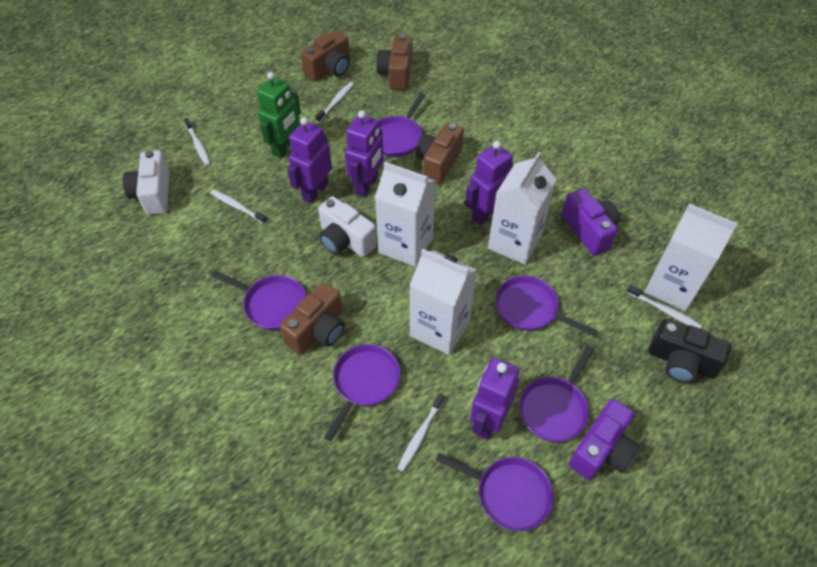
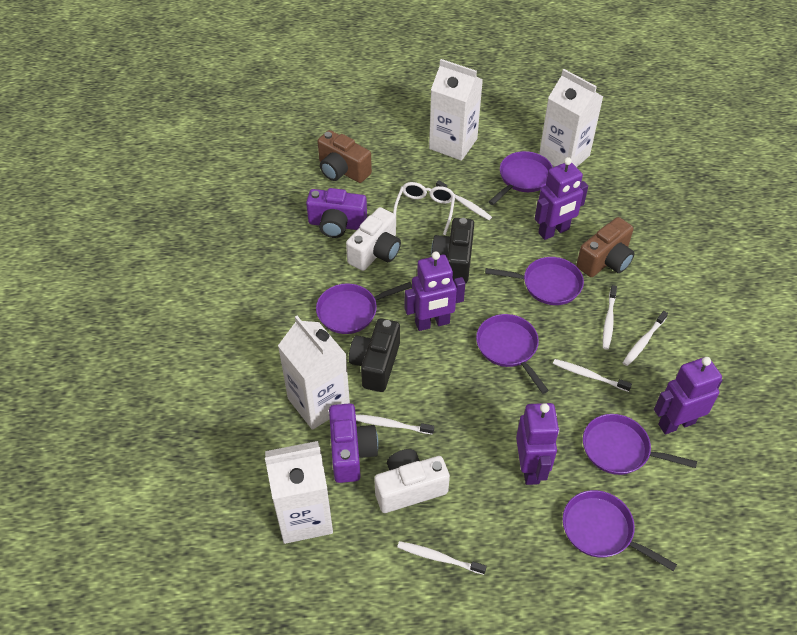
black camera: 1 -> 2
brown camera: 4 -> 2
green robot: 1 -> 0
white glasses: 0 -> 1
white toothbrush: 5 -> 6

